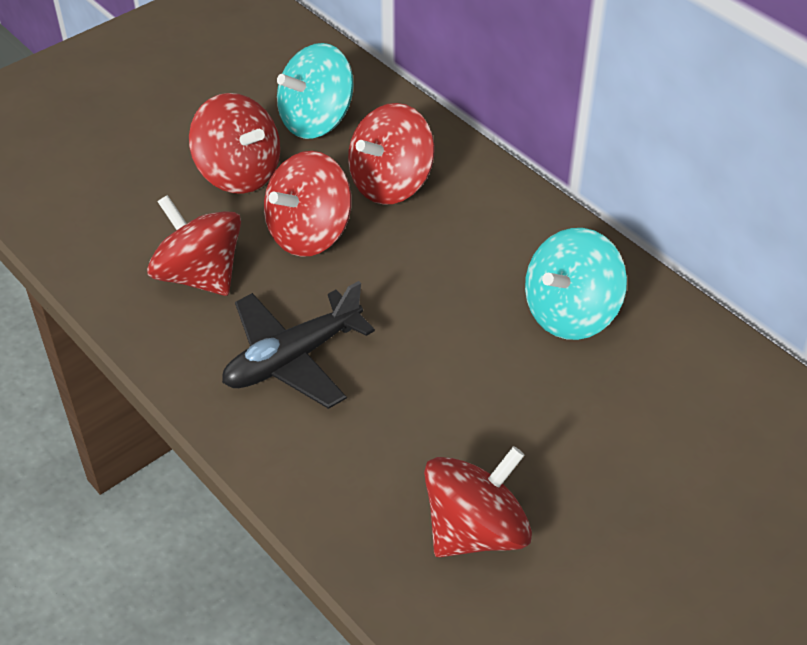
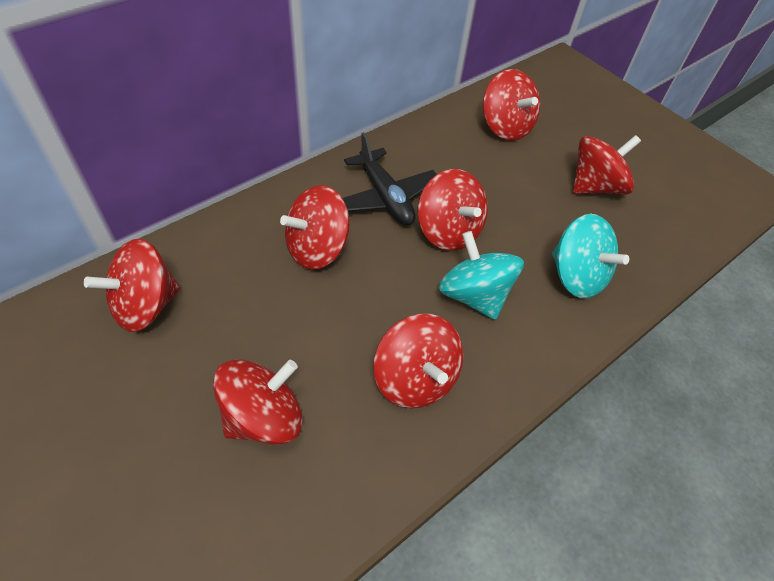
red spinning top: 5 -> 7

